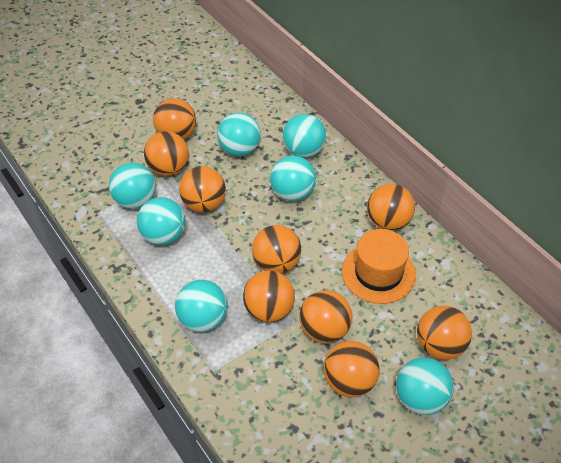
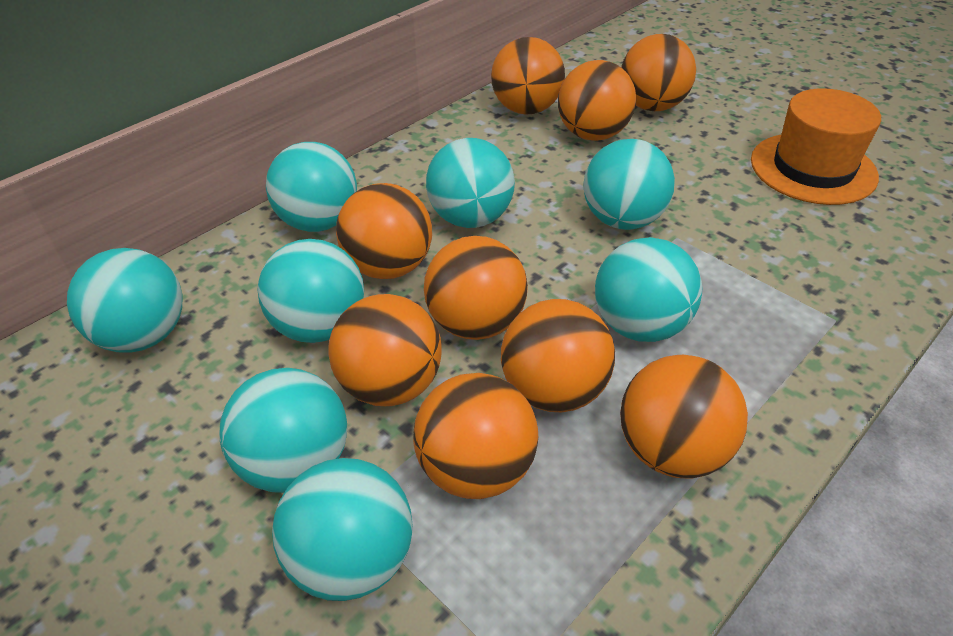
turquoise ball: 7 -> 8

